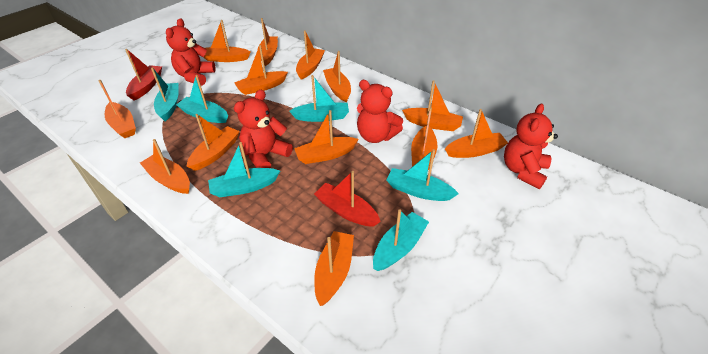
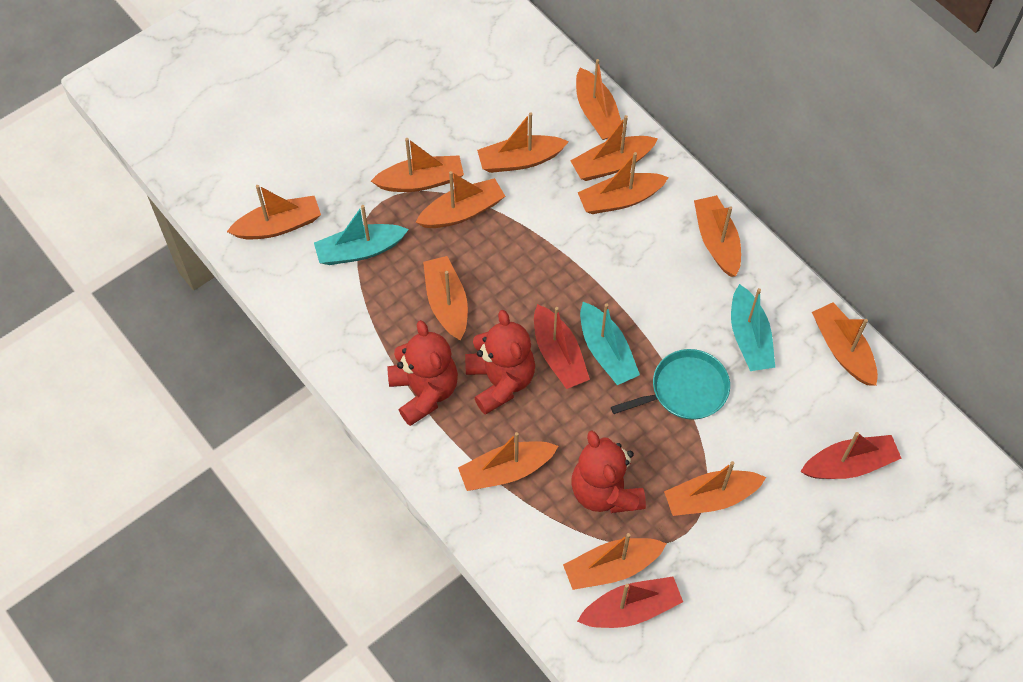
red boat: 2 -> 3
red teddy bear: 4 -> 3
turquoise boat: 6 -> 3
turquoise pan: 0 -> 1

